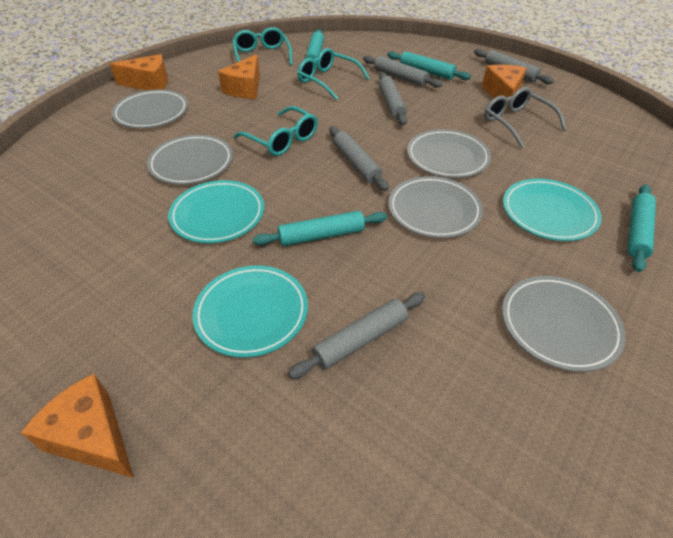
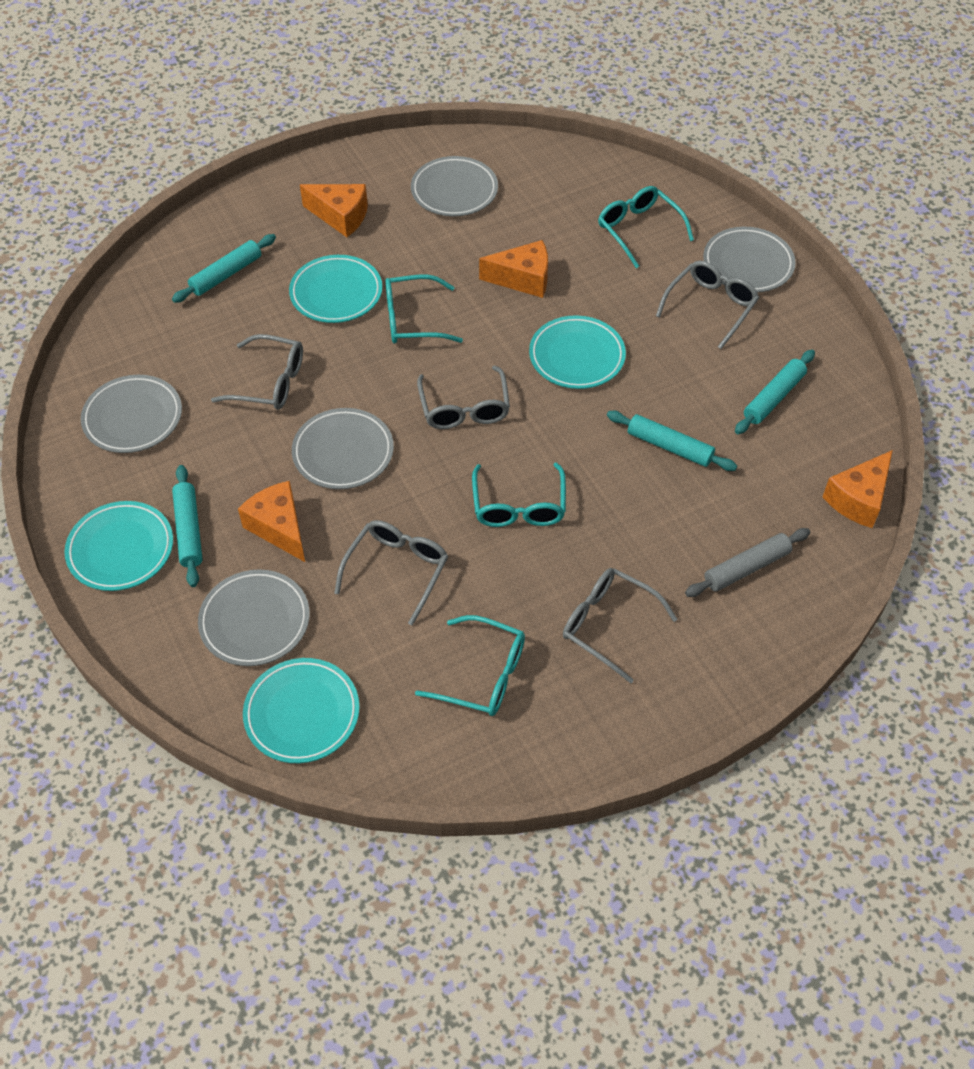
grey glasses: 1 -> 5
grey rolling pin: 5 -> 1
turquoise glasses: 3 -> 4
turquoise plate: 3 -> 4

